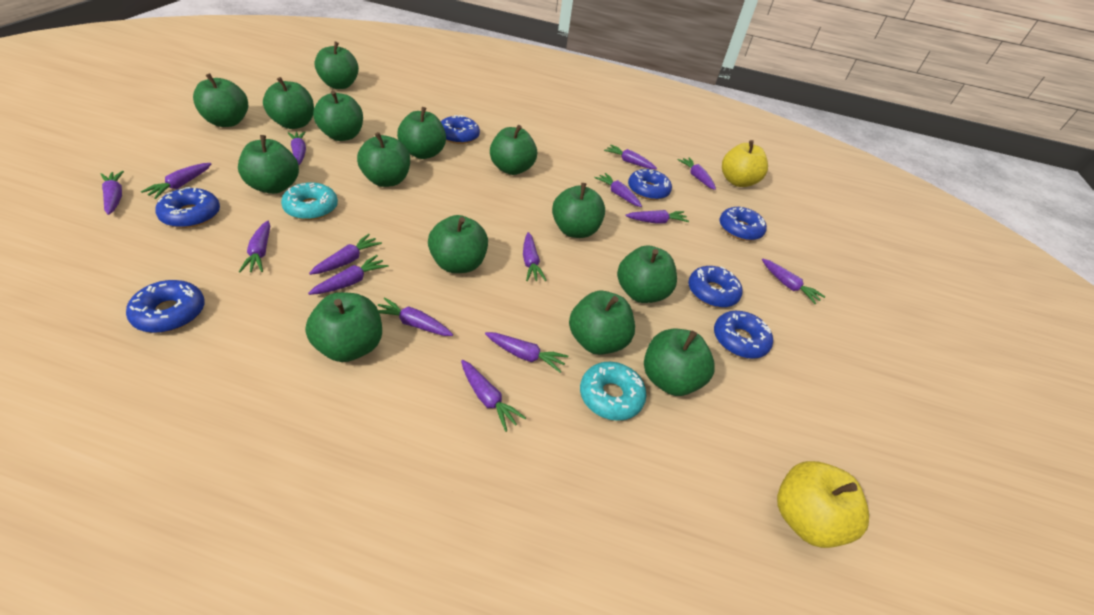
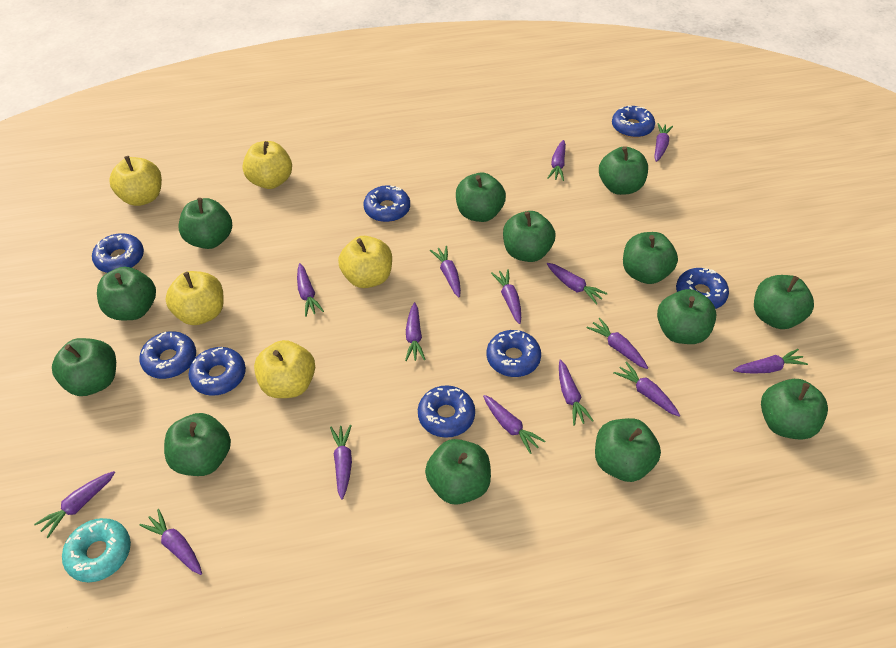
blue donut: 7 -> 8
green apple: 14 -> 13
turquoise donut: 2 -> 1
yellow apple: 2 -> 5

